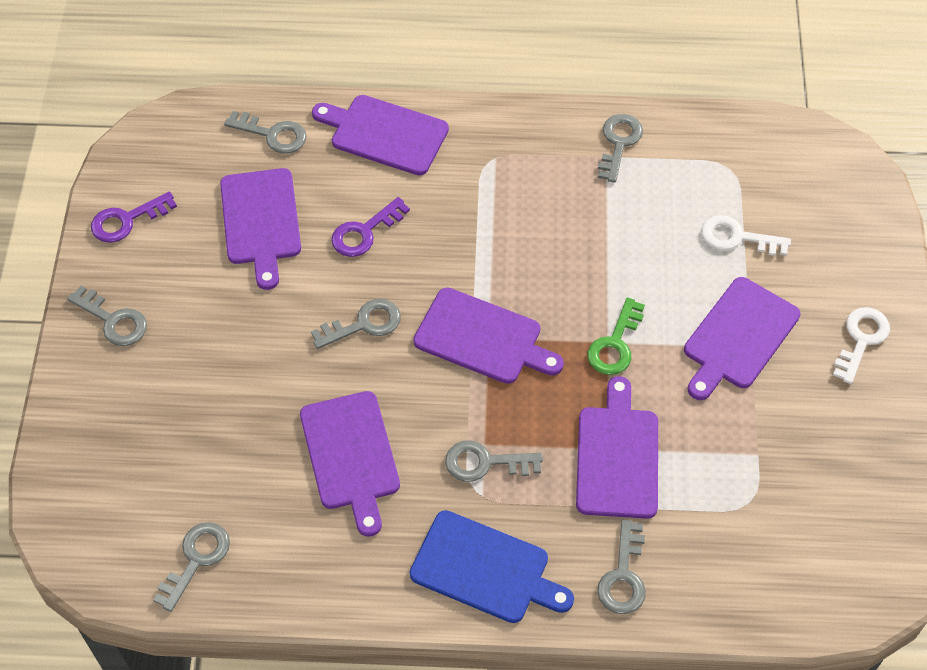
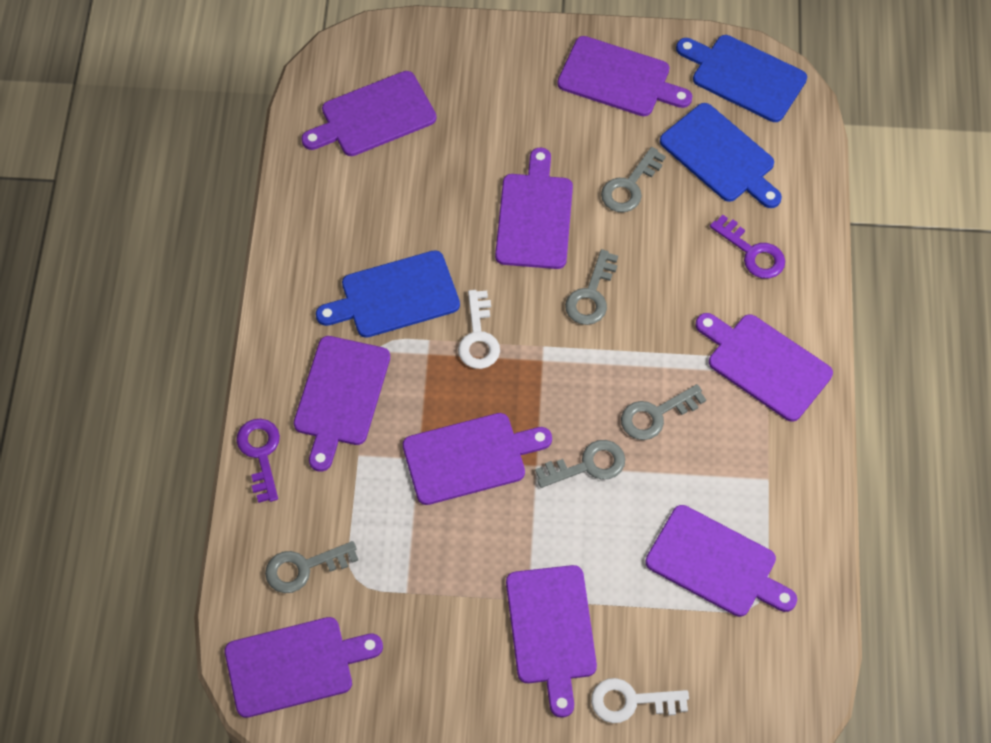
blue cutting board: 1 -> 3
green key: 1 -> 0
grey key: 7 -> 5
purple cutting board: 6 -> 9

